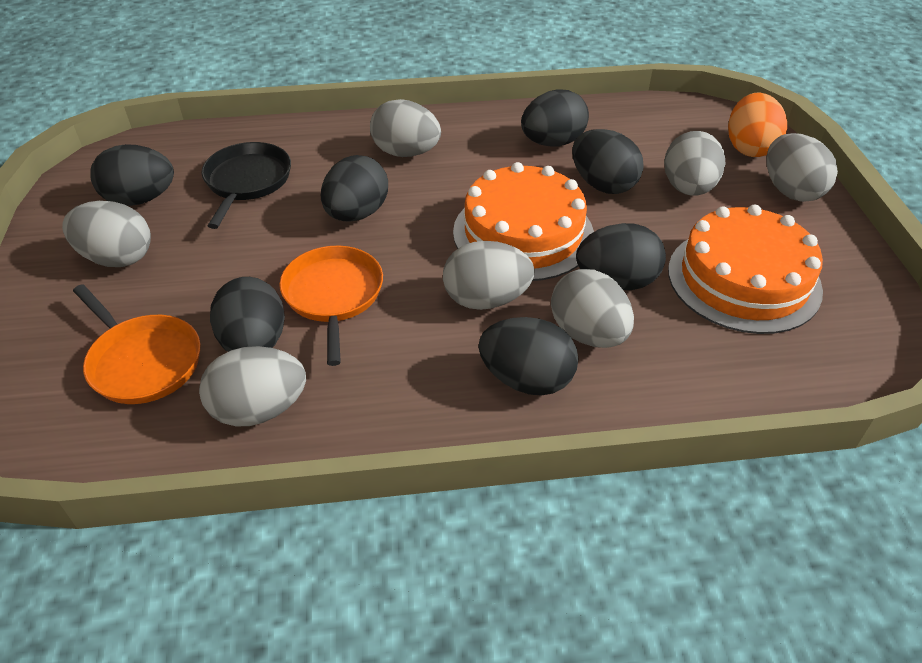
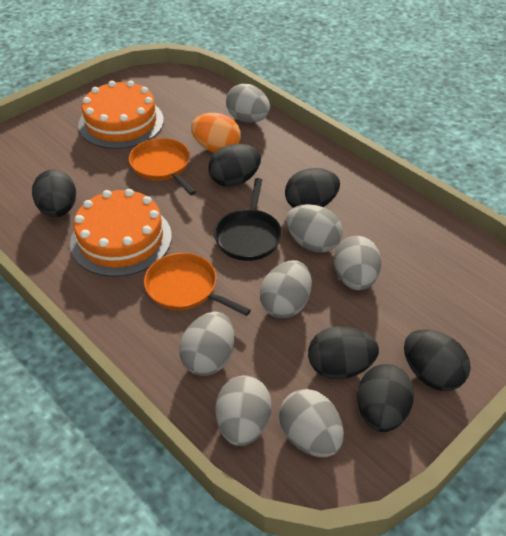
black egg: 7 -> 6

